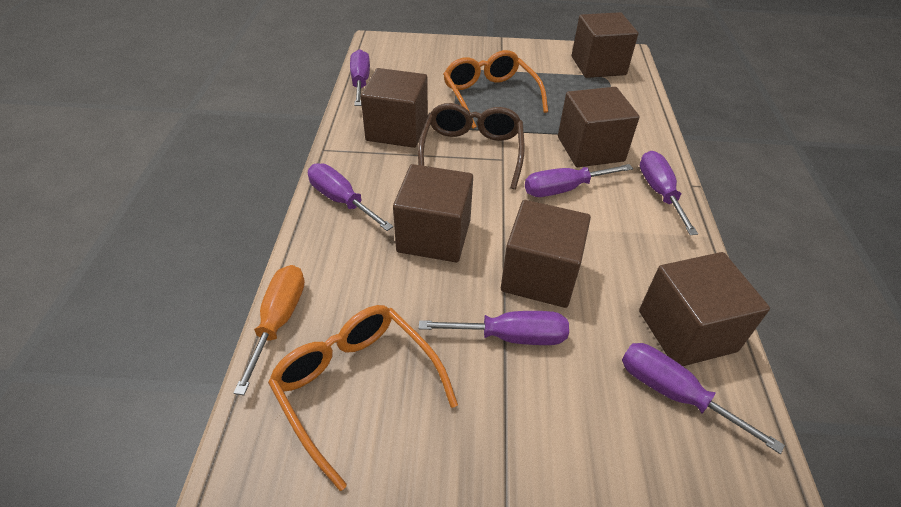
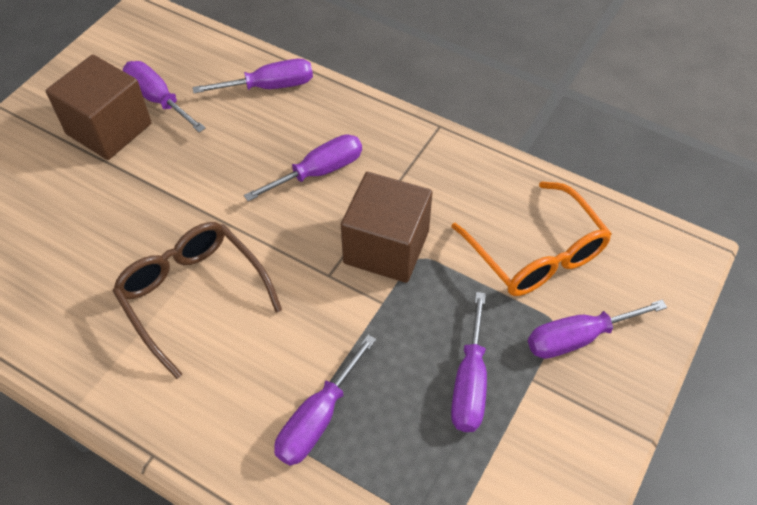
brown cube: 6 -> 2
orange glasses: 2 -> 1
orange screwdriver: 1 -> 0

